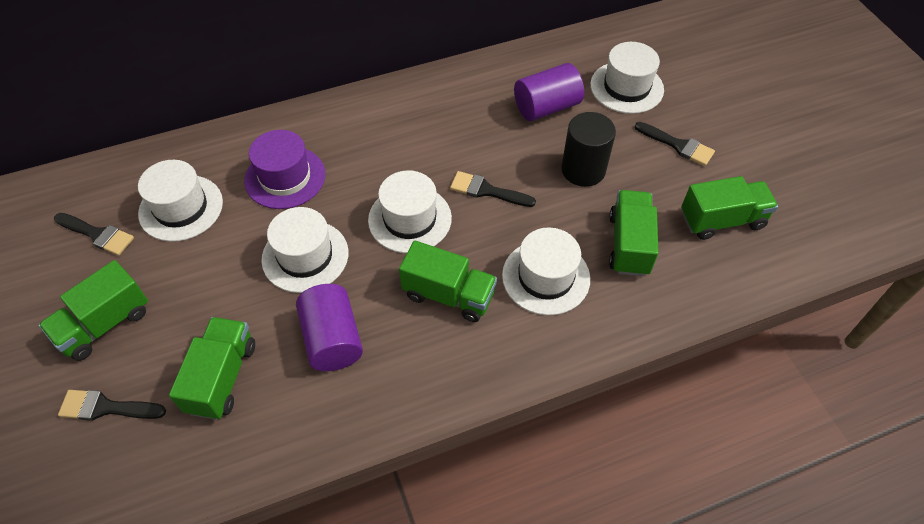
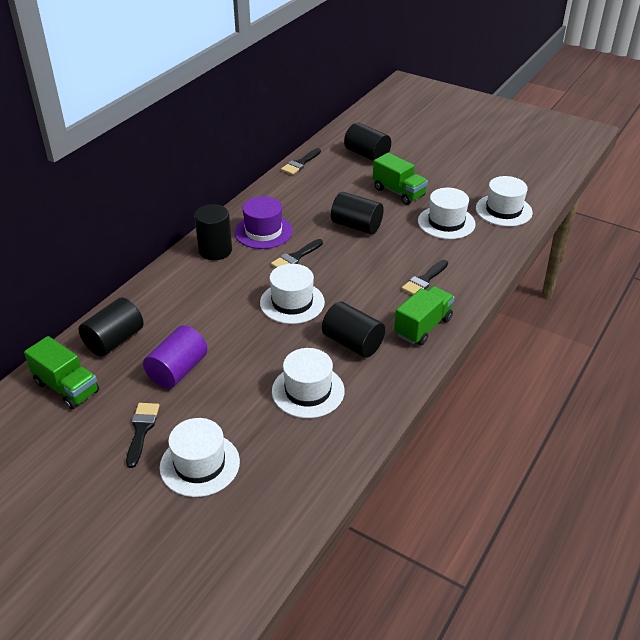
black cylinder: 1 -> 5
green truck: 5 -> 3
purple cylinder: 2 -> 1

